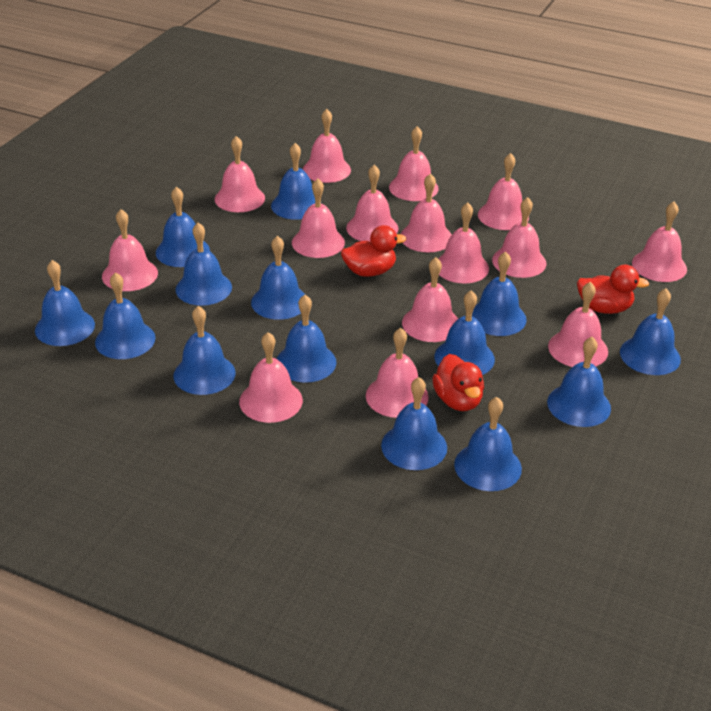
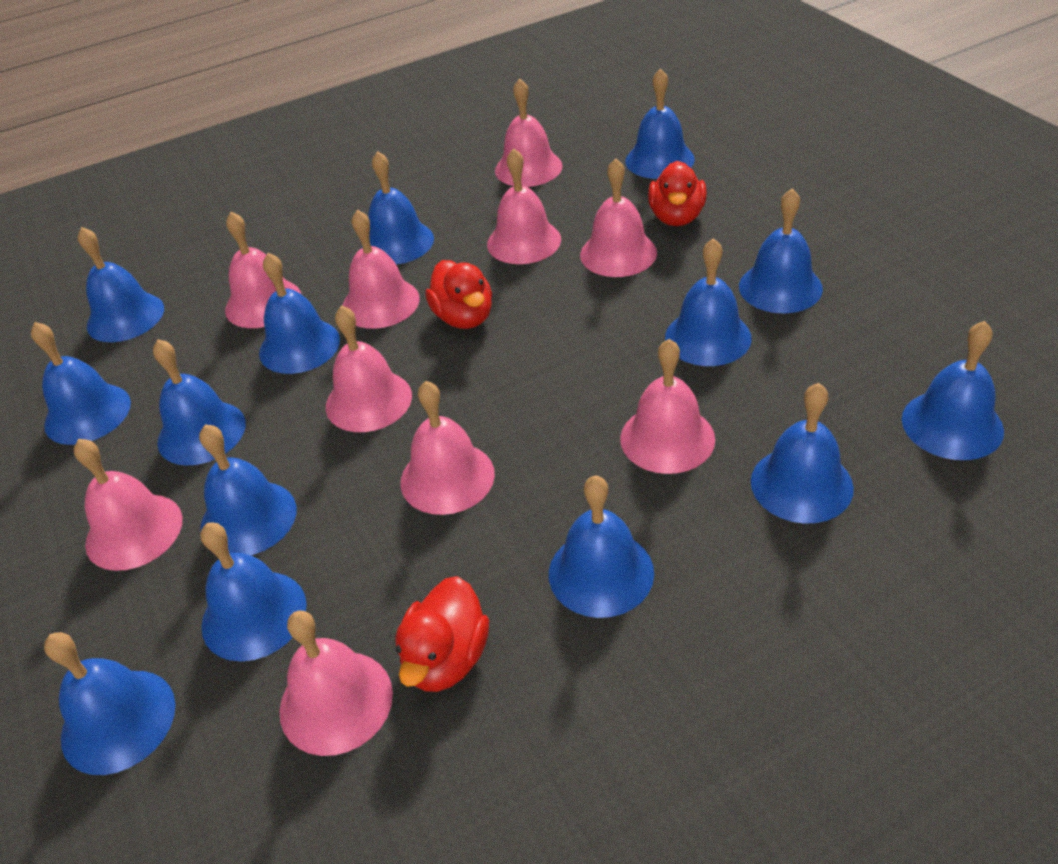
pink bell: 15 -> 10

